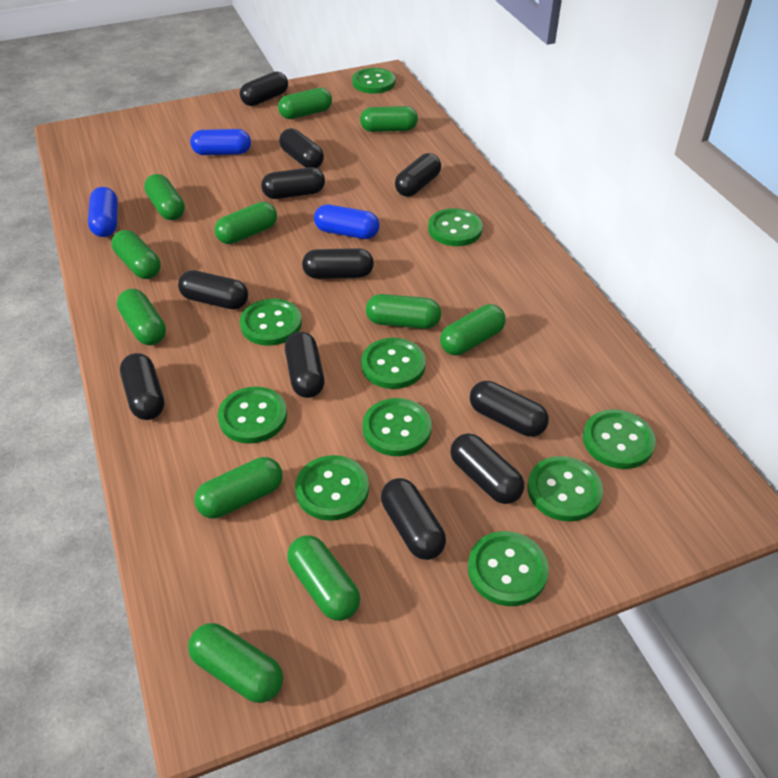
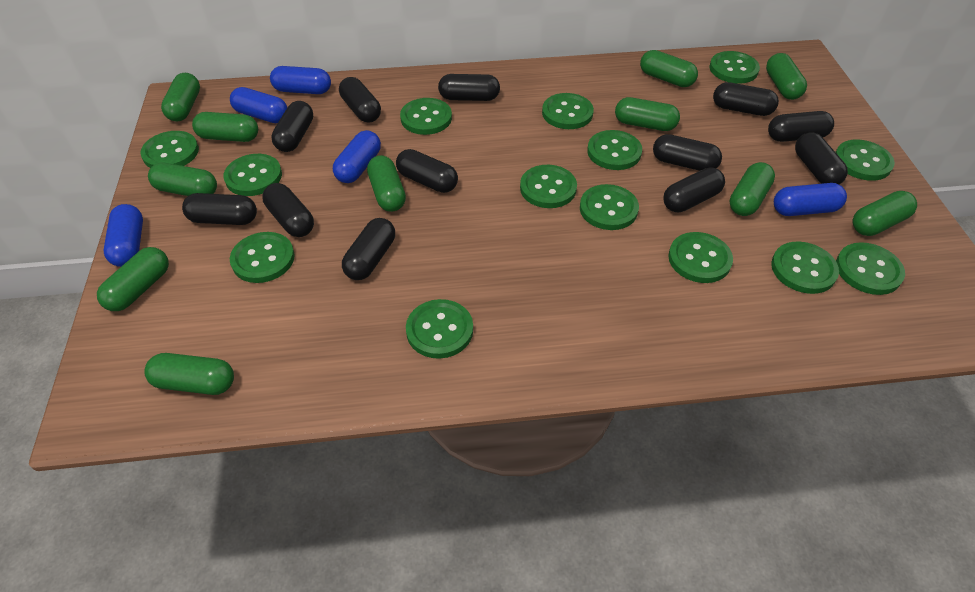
black capsule: 11 -> 12
blue capsule: 3 -> 5
green button: 10 -> 14

